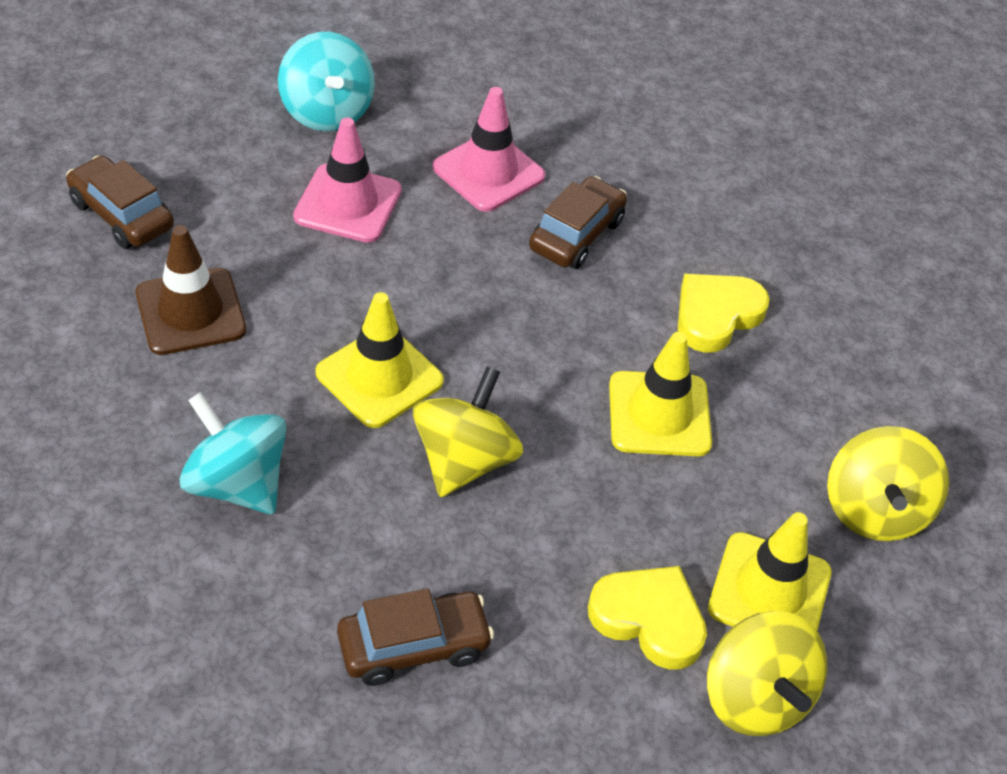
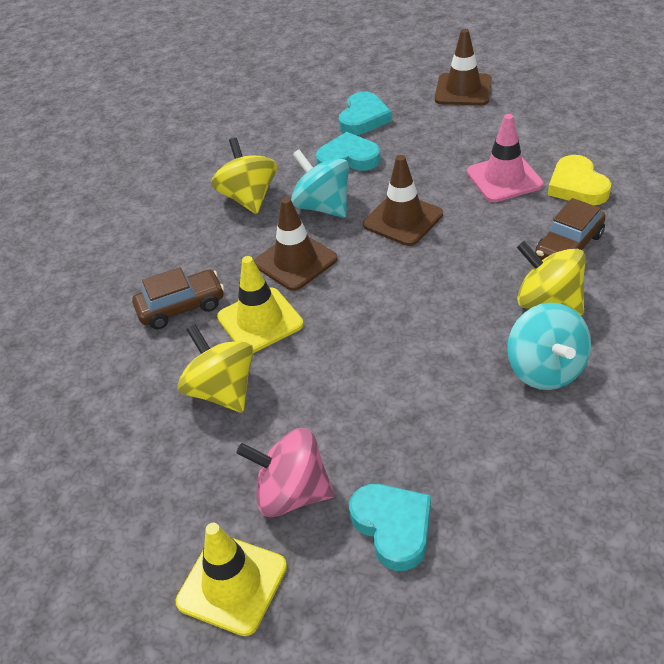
brown car: 3 -> 2
brown traffic cone: 1 -> 3
pink spinning top: 0 -> 1
pink traffic cone: 2 -> 1
turquoise heart: 0 -> 3
yellow heart: 2 -> 1
yellow traffic cone: 3 -> 2

